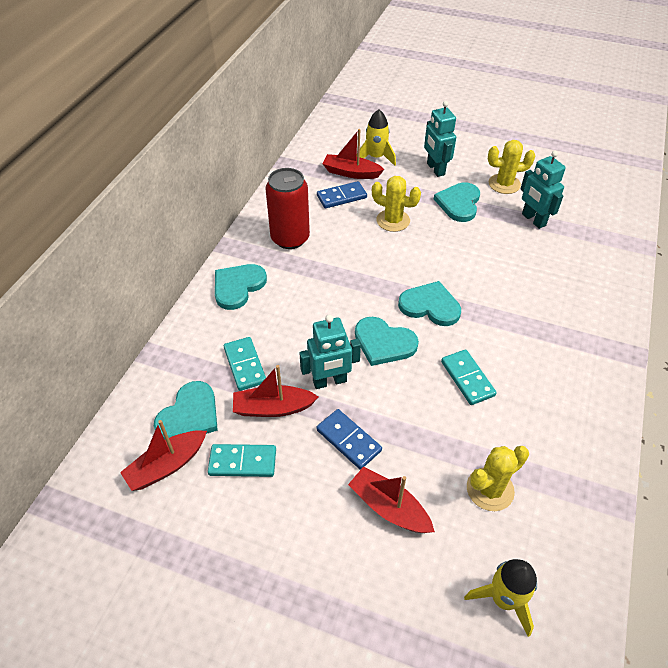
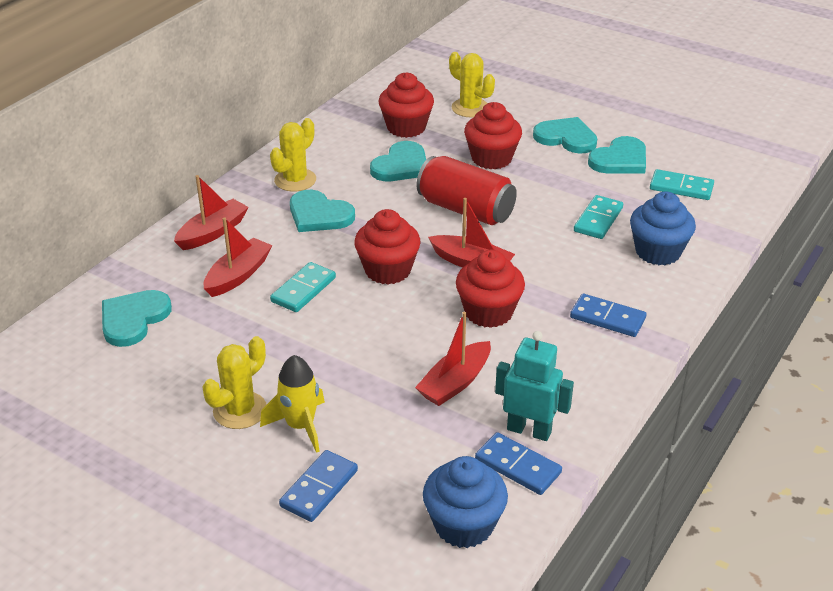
blue cupcake: 0 -> 2
blue domino: 2 -> 3
red cupcake: 0 -> 4
turquoise robot: 3 -> 1
yellow rocket: 2 -> 1

